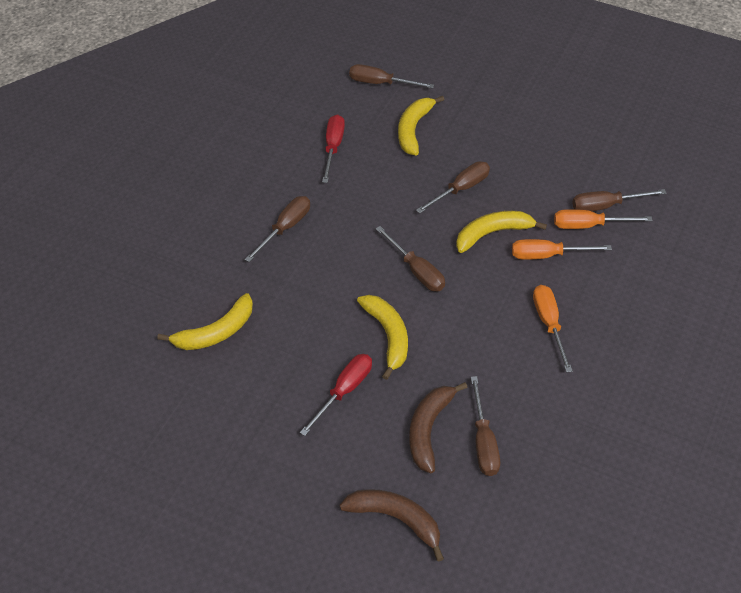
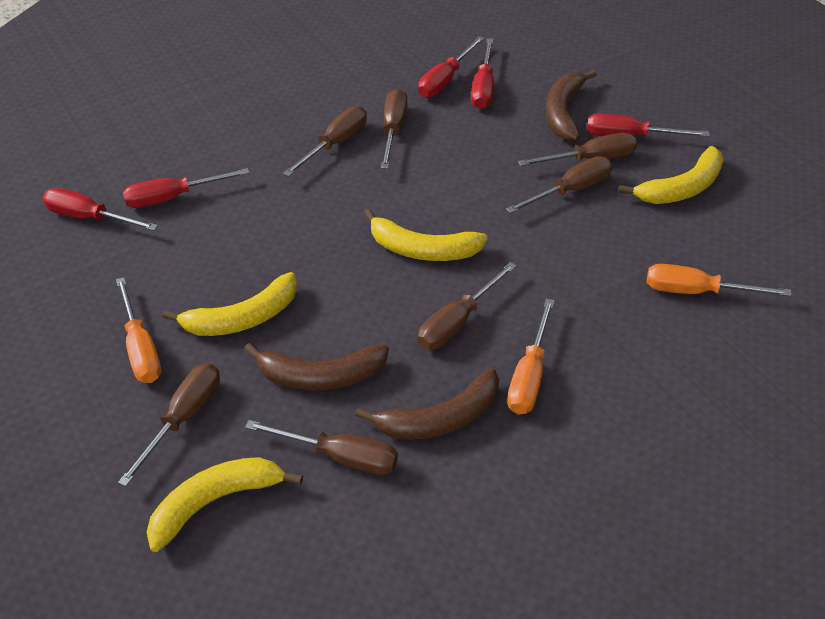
brown banana: 2 -> 3
brown screwdriver: 6 -> 7
red screwdriver: 2 -> 5

